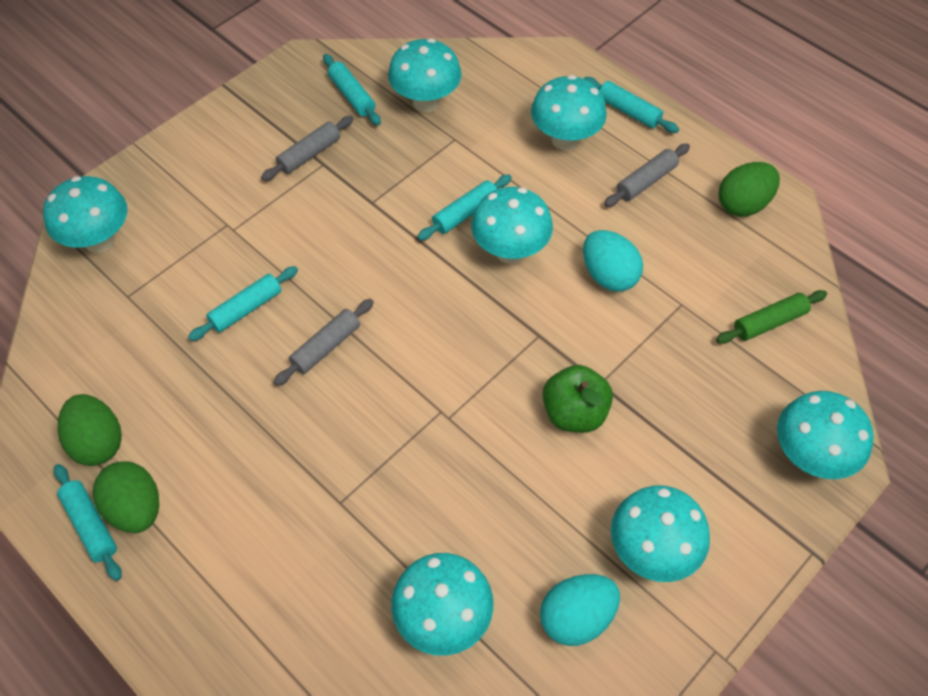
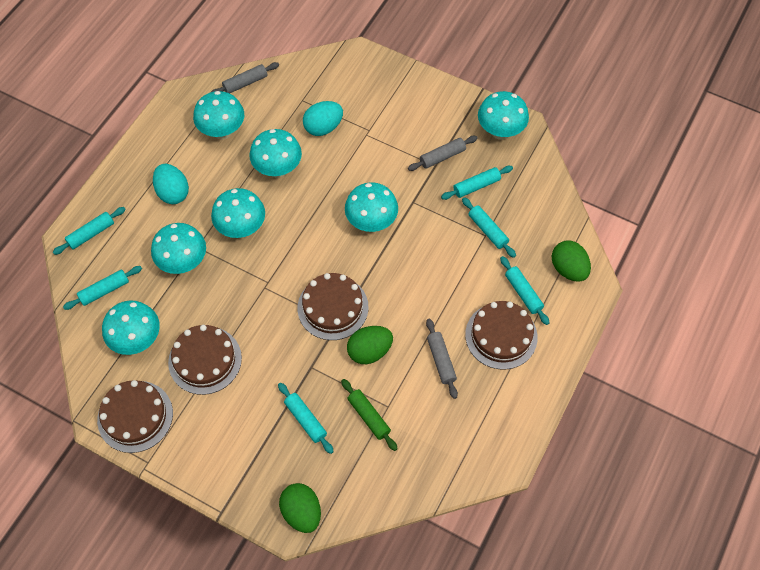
brown cake: 0 -> 4
green apple: 1 -> 0
turquoise rolling pin: 5 -> 6

